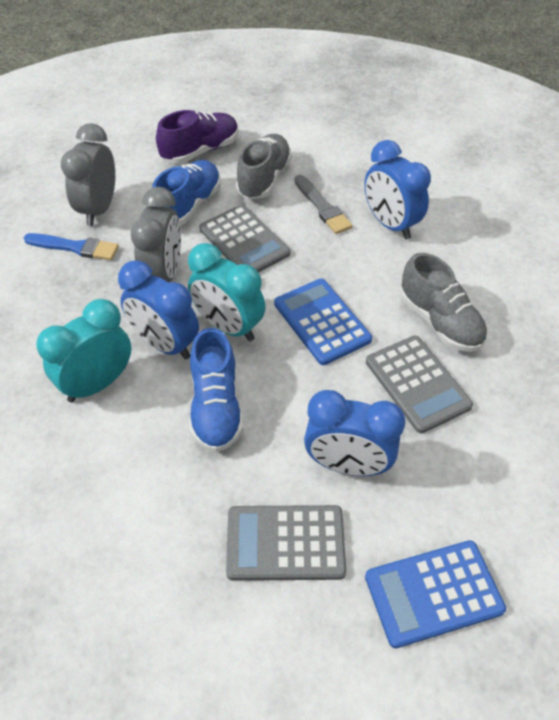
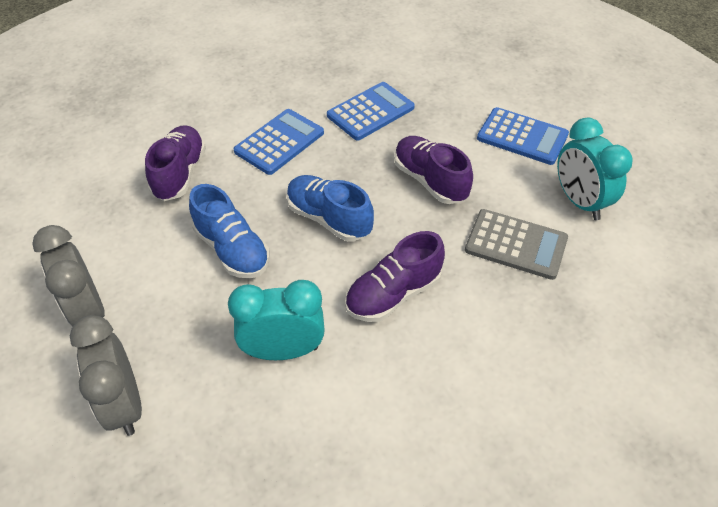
blue brush: 1 -> 0
blue calculator: 2 -> 3
blue clock: 3 -> 0
grey brush: 1 -> 0
grey calculator: 3 -> 1
grey shoe: 2 -> 0
purple shoe: 1 -> 3

